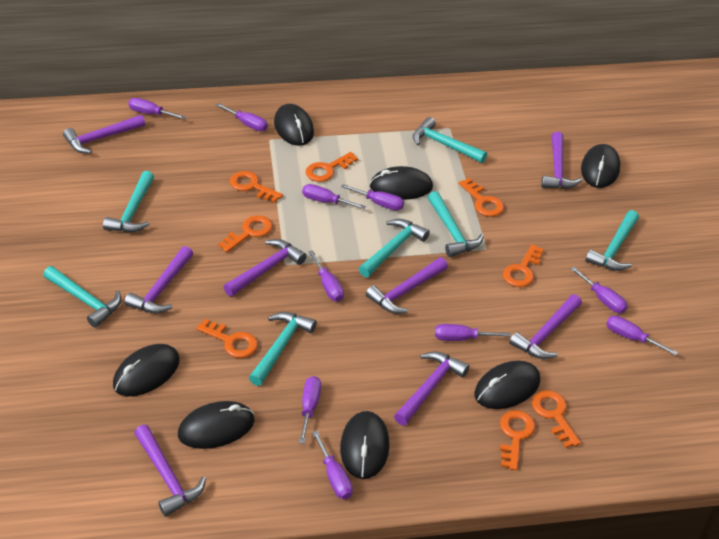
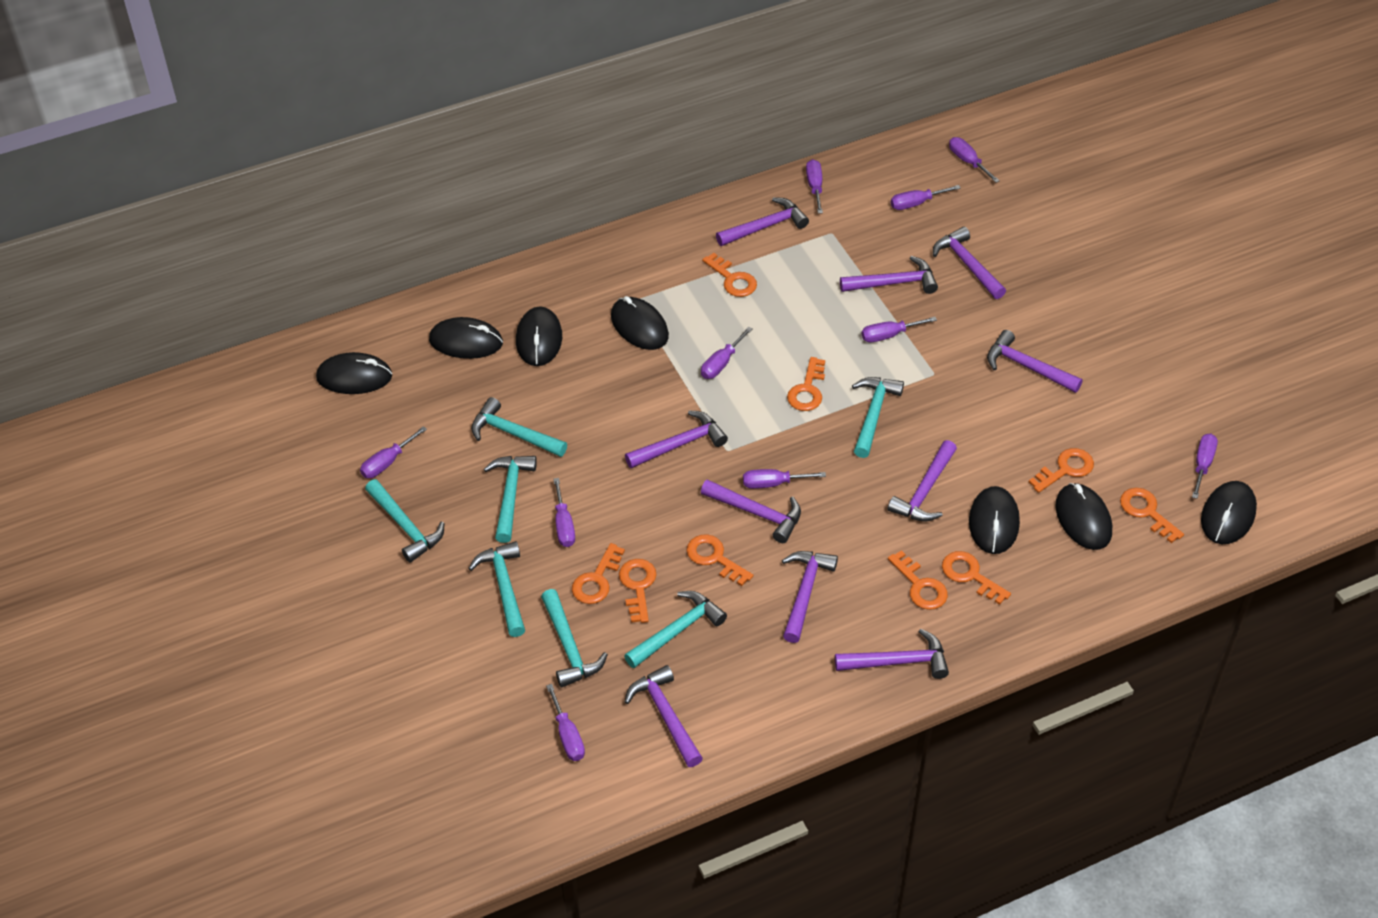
orange key: 8 -> 9
purple hammer: 8 -> 10

